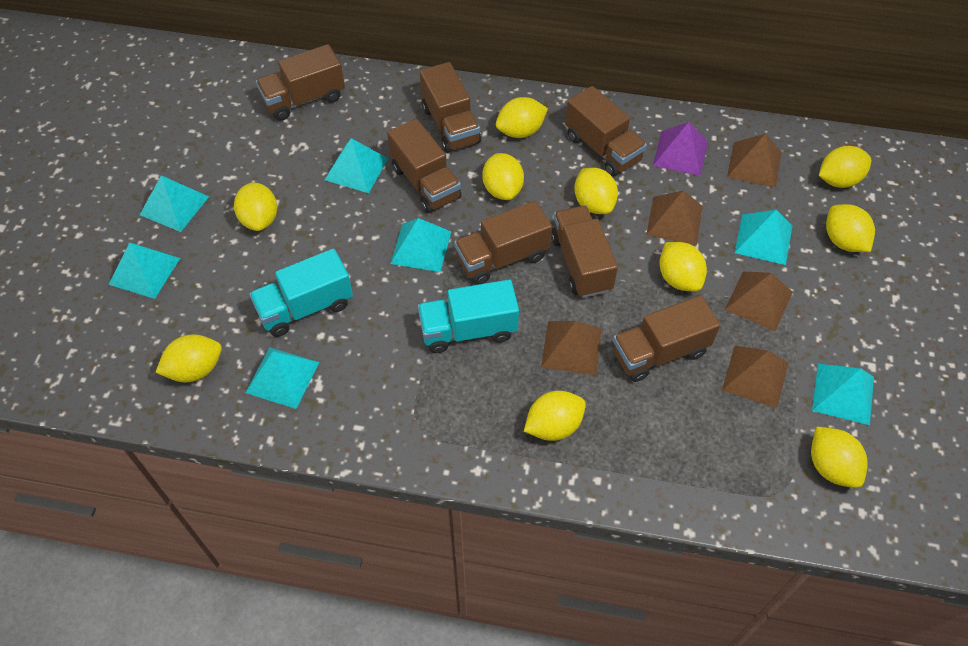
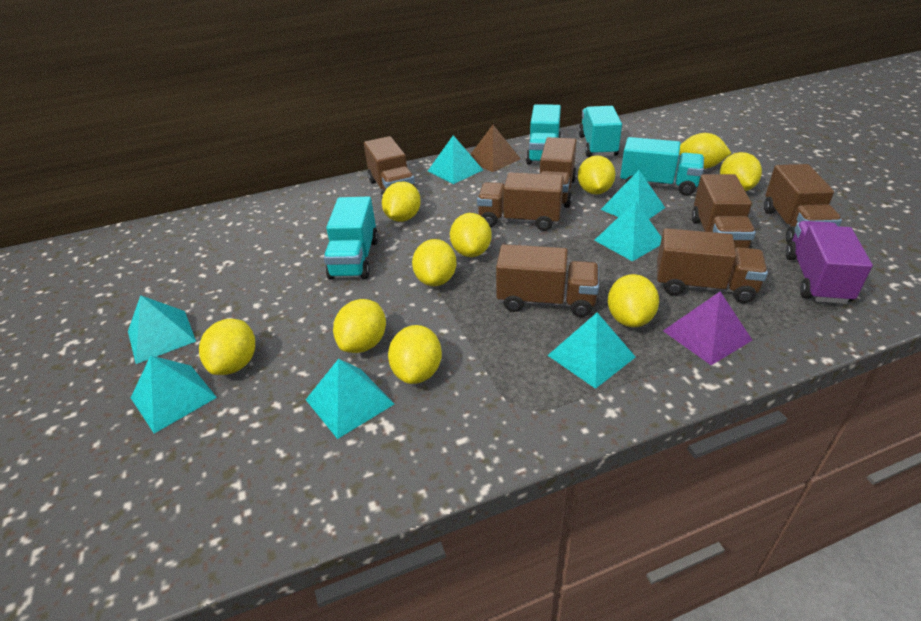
brown pyramid: 5 -> 1
purple truck: 0 -> 1
turquoise truck: 2 -> 4

